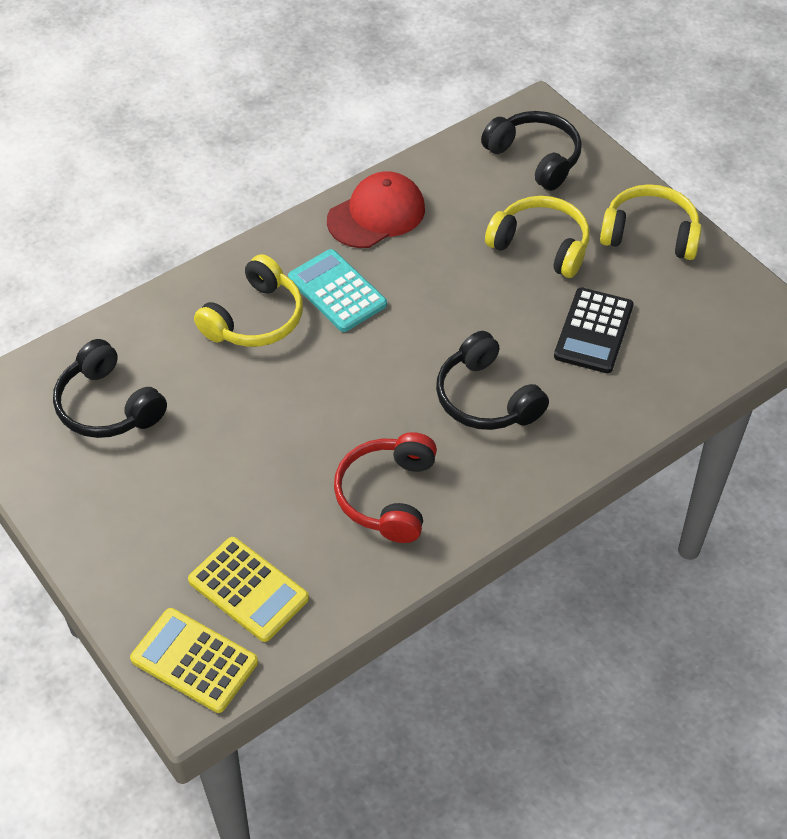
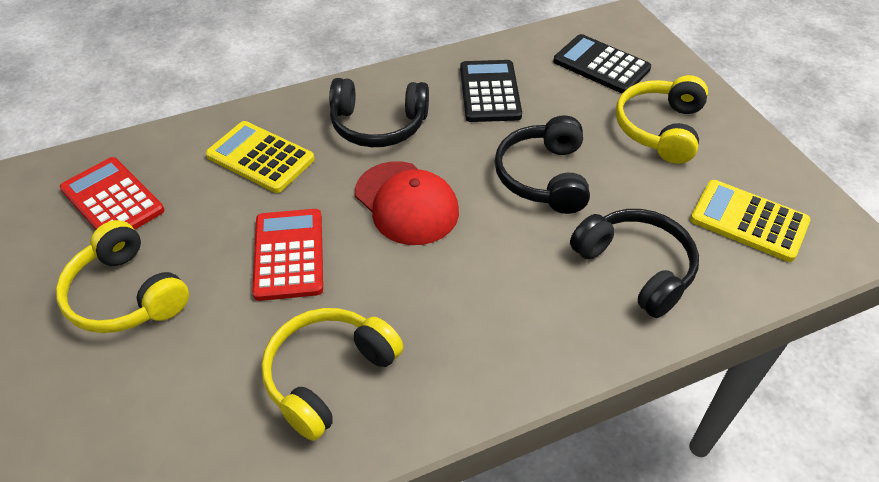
black calculator: 1 -> 2
red calculator: 0 -> 2
red headphones: 1 -> 0
turquoise calculator: 1 -> 0

